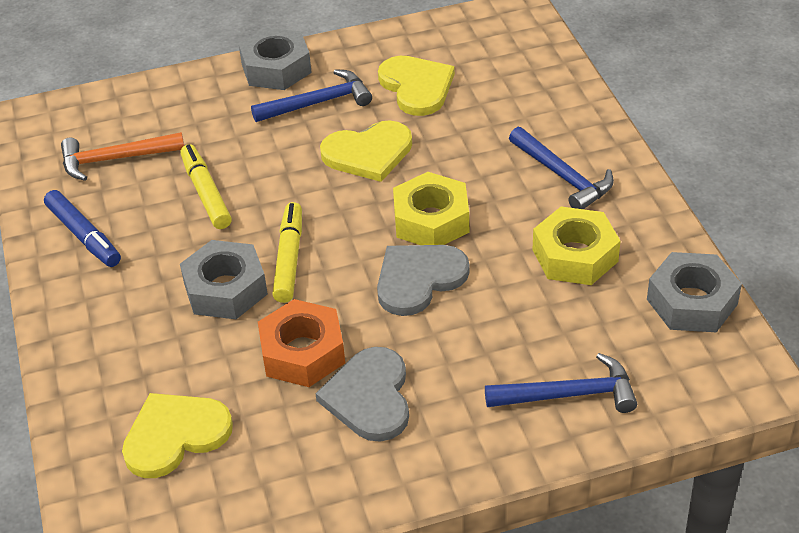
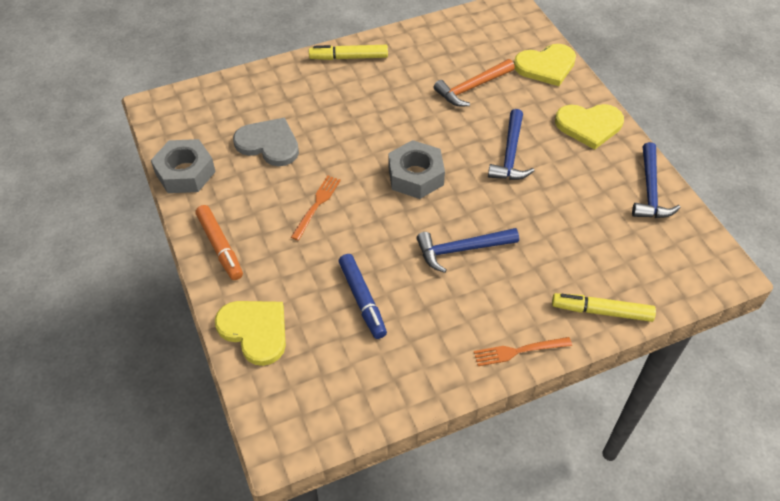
grey heart: 2 -> 1
grey nut: 3 -> 2
orange fork: 0 -> 2
orange marker: 0 -> 1
orange nut: 1 -> 0
yellow nut: 2 -> 0

